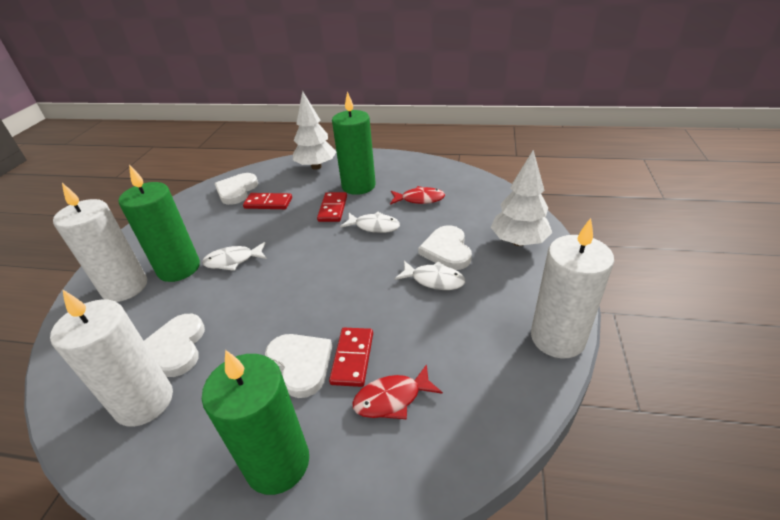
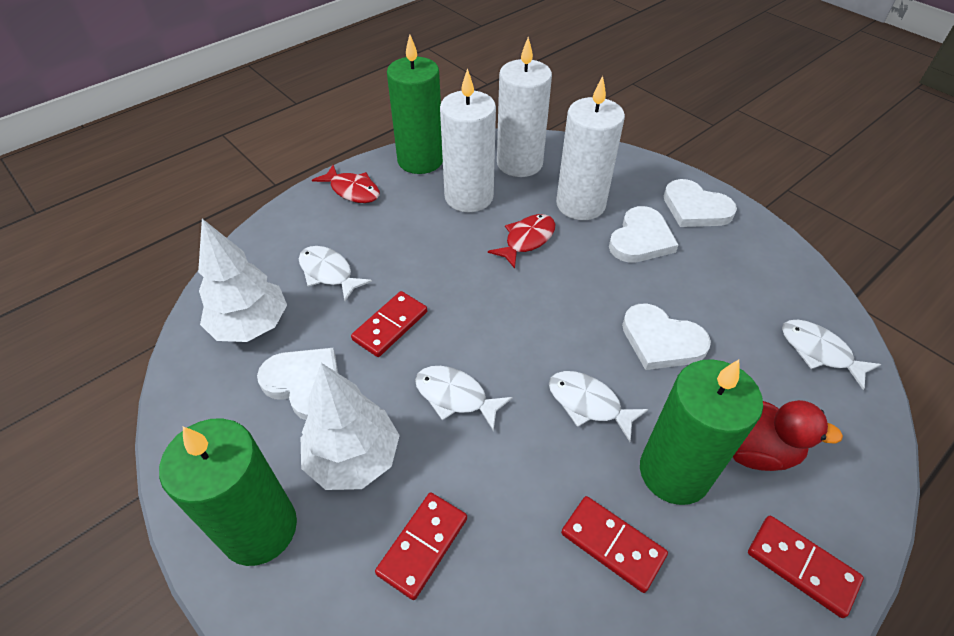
red domino: 3 -> 4
red duck: 0 -> 1
white fish: 3 -> 4

